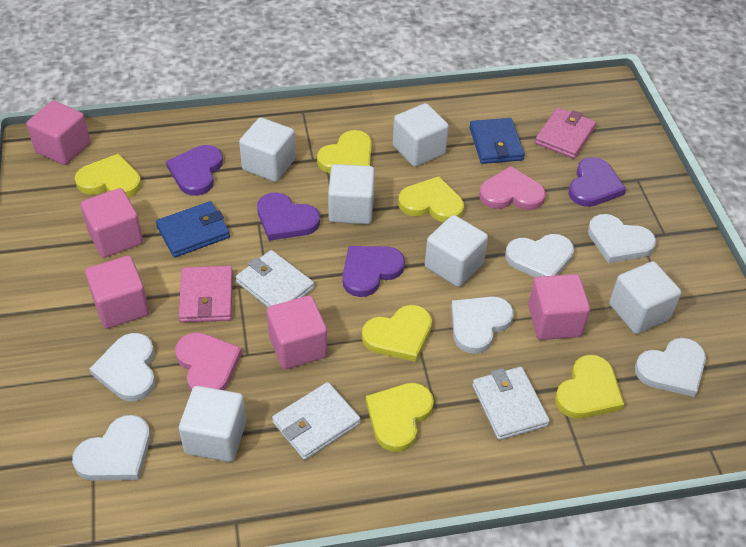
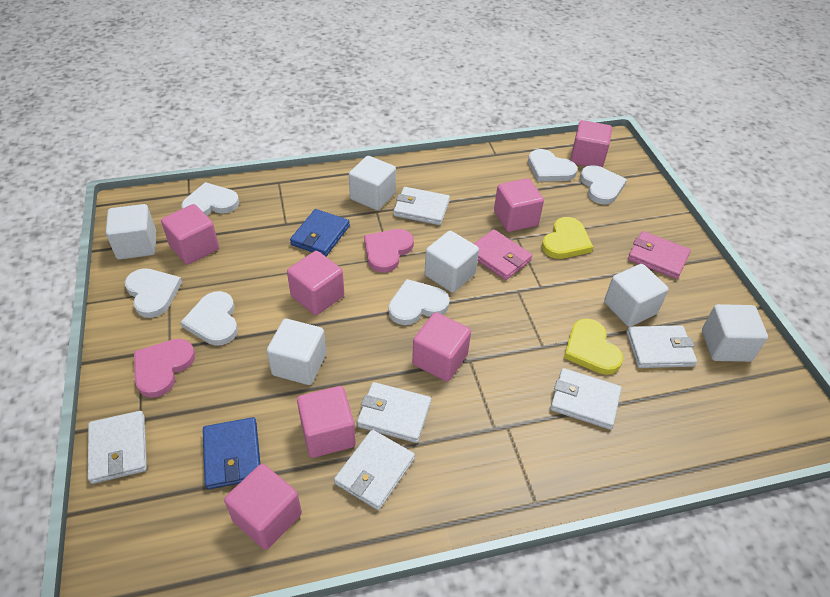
pink cube: 5 -> 7
purple heart: 4 -> 0
white wallet: 3 -> 6
yellow heart: 6 -> 2

